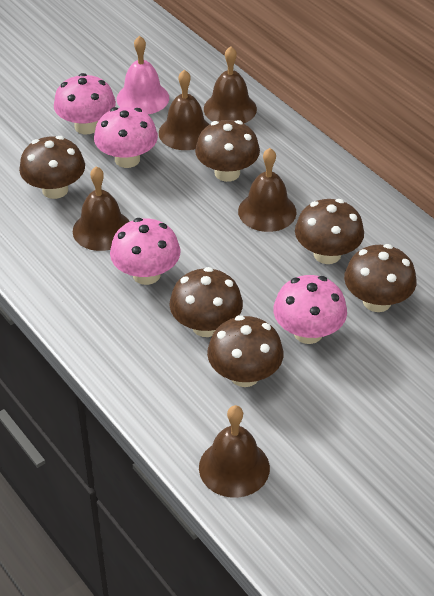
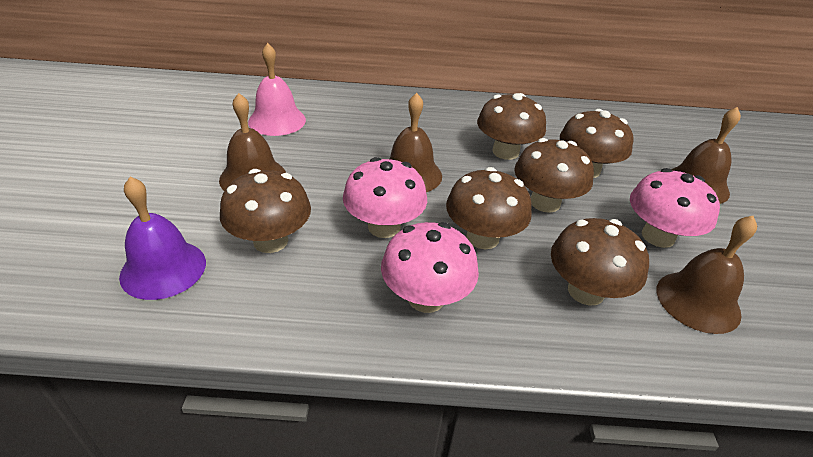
brown bell: 5 -> 4
pink mushroom: 4 -> 3
purple bell: 0 -> 1

